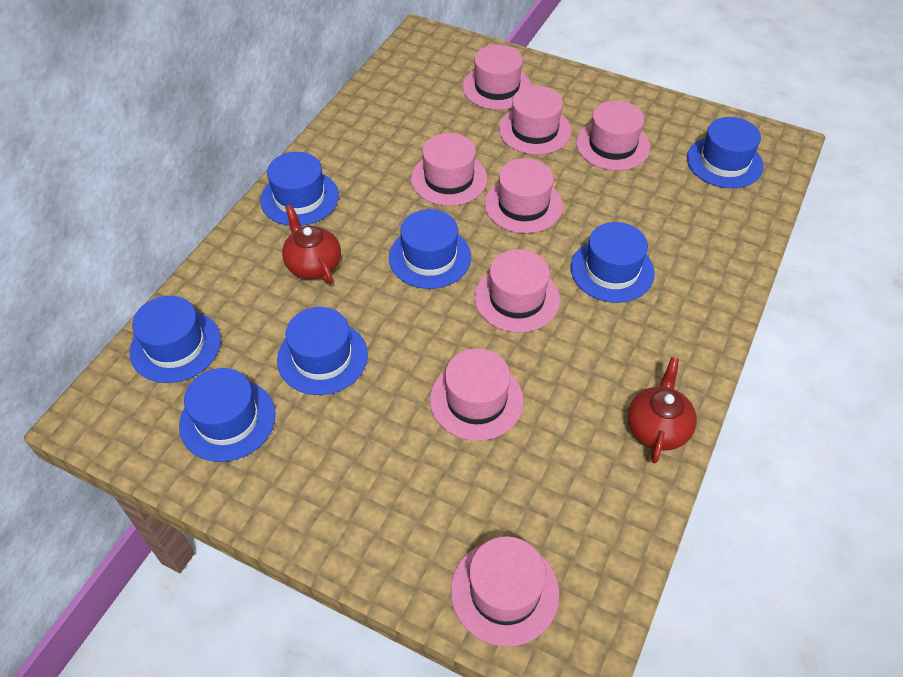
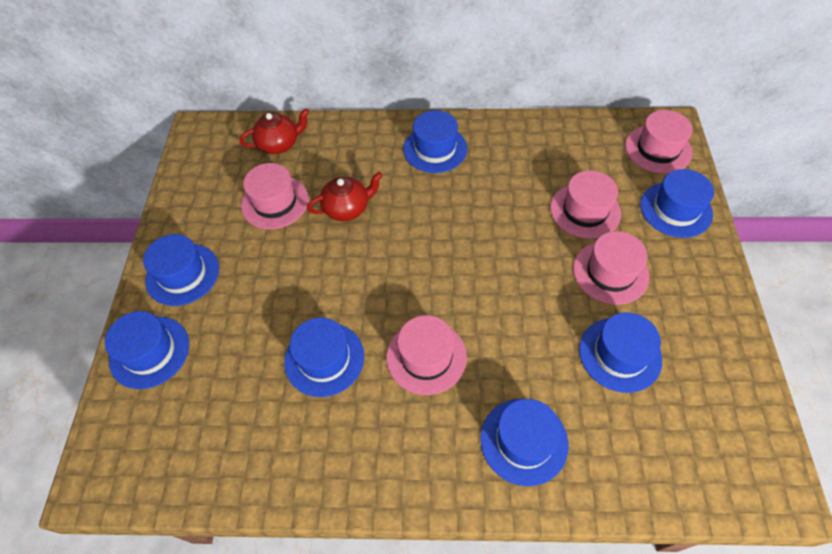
pink hat: 8 -> 5

